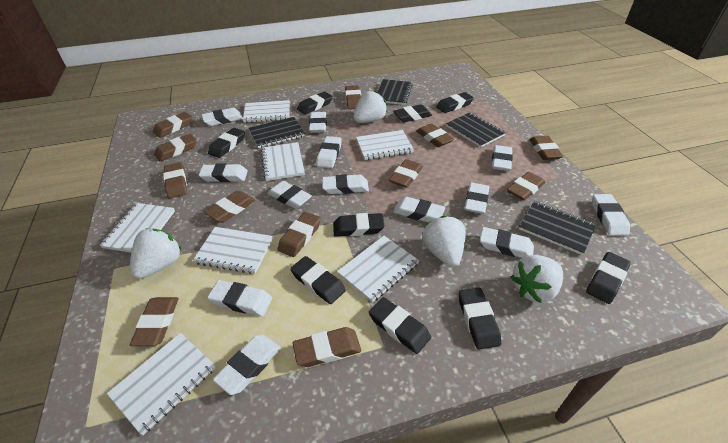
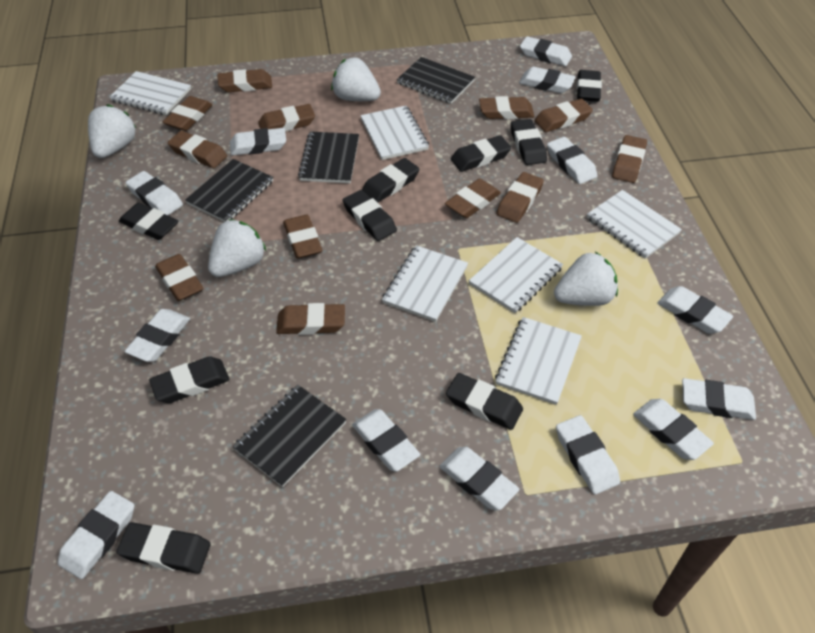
white notebook: 7 -> 6

